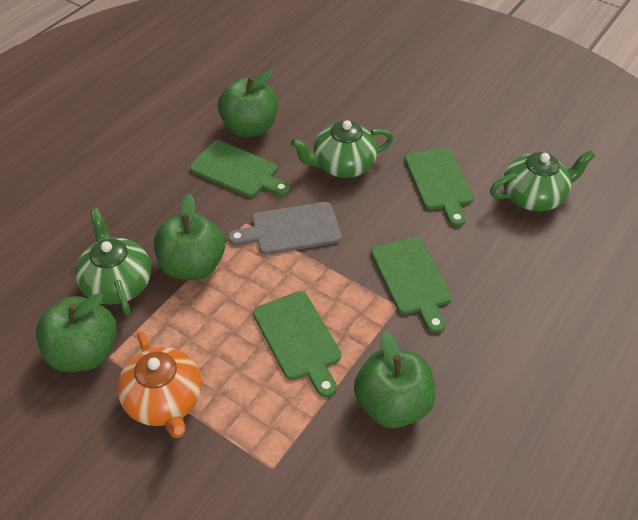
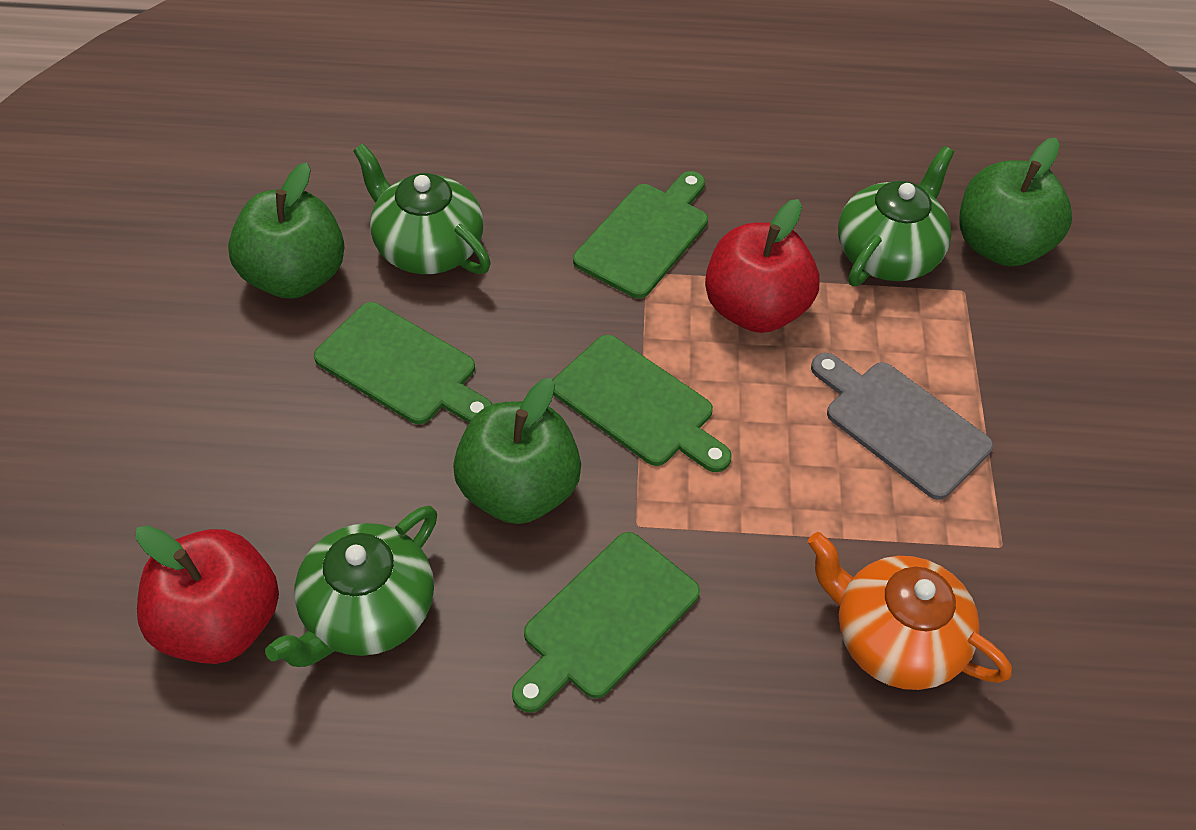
green apple: 4 -> 3
red apple: 0 -> 2

